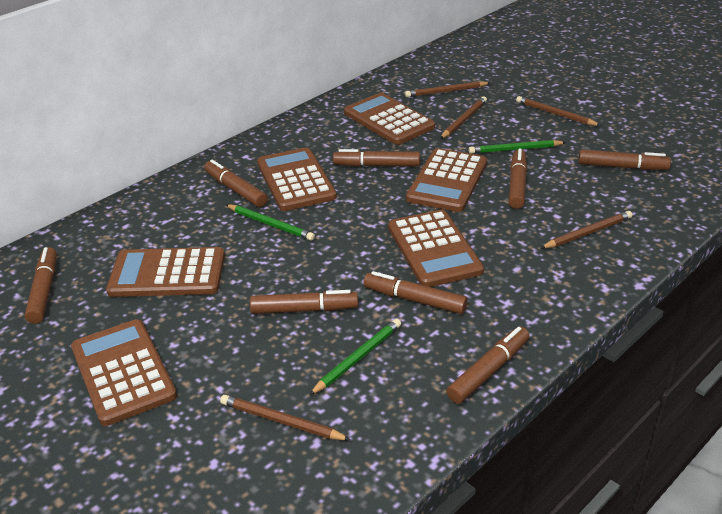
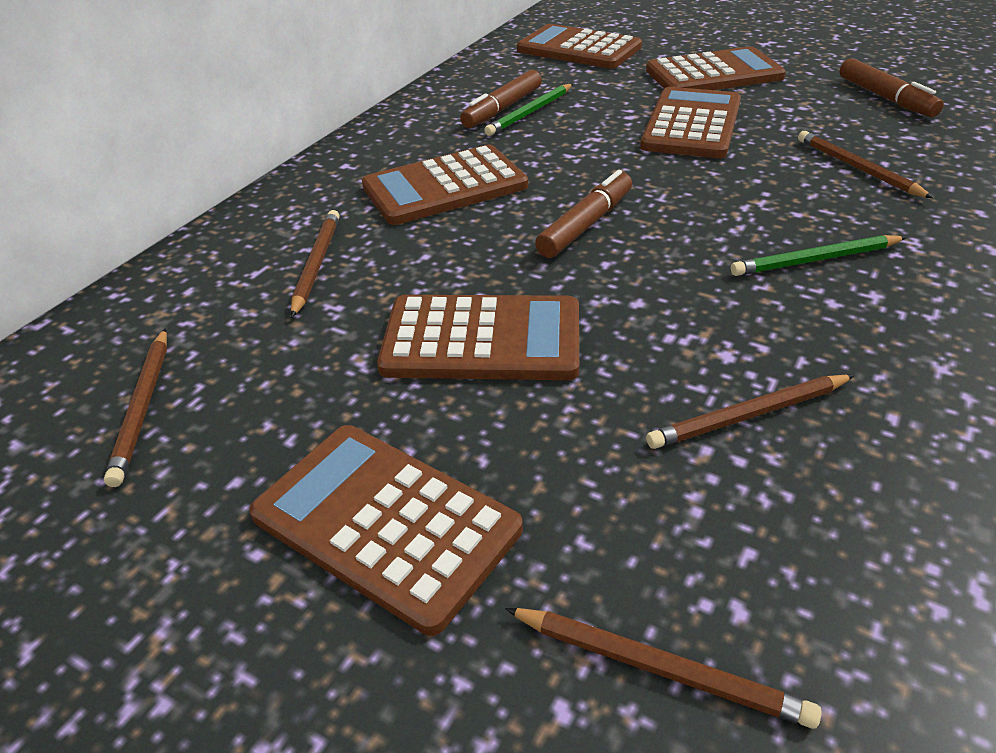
brown marker: 8 -> 3
green pencil: 3 -> 2

